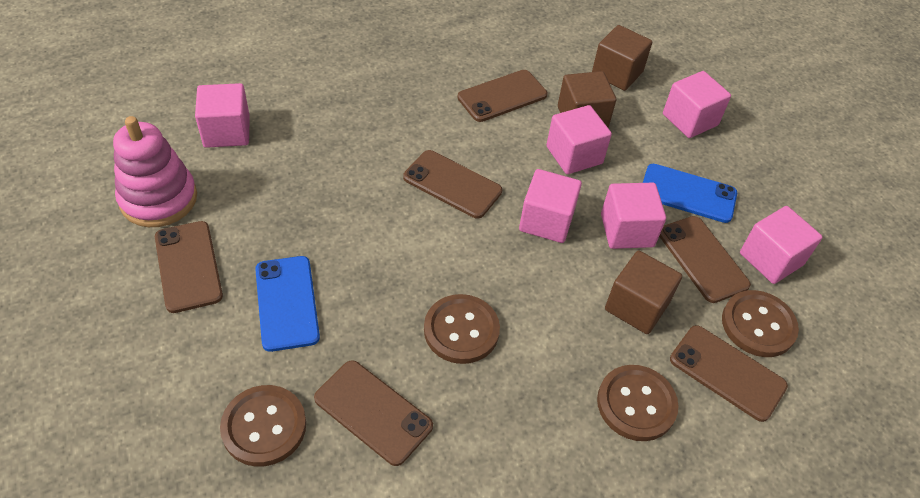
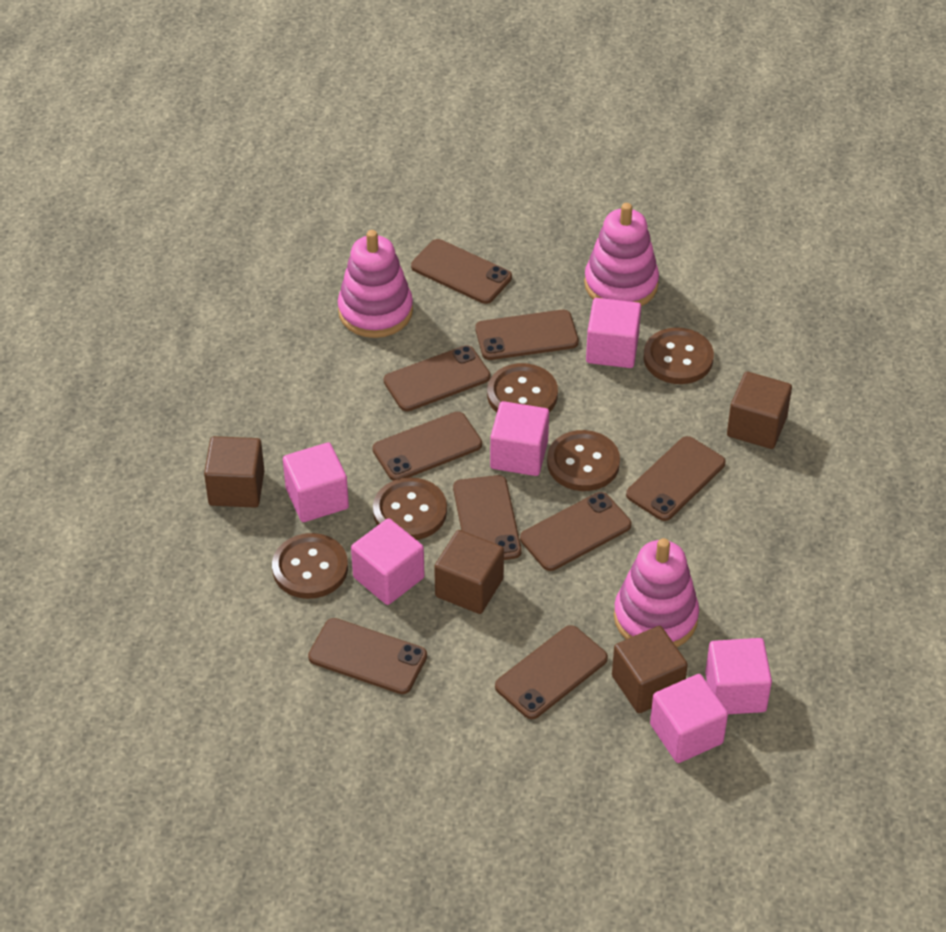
blue phone: 2 -> 0
brown button: 4 -> 5
brown cube: 3 -> 4
brown phone: 6 -> 9
pink stacking toy: 1 -> 3

